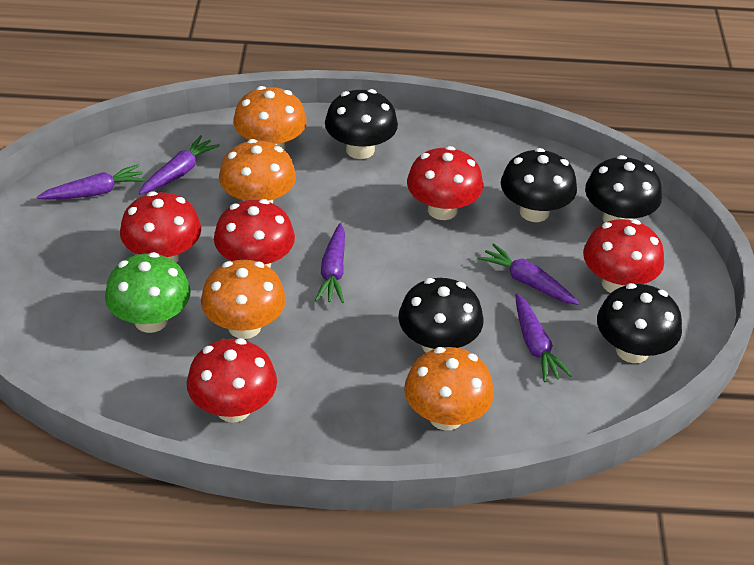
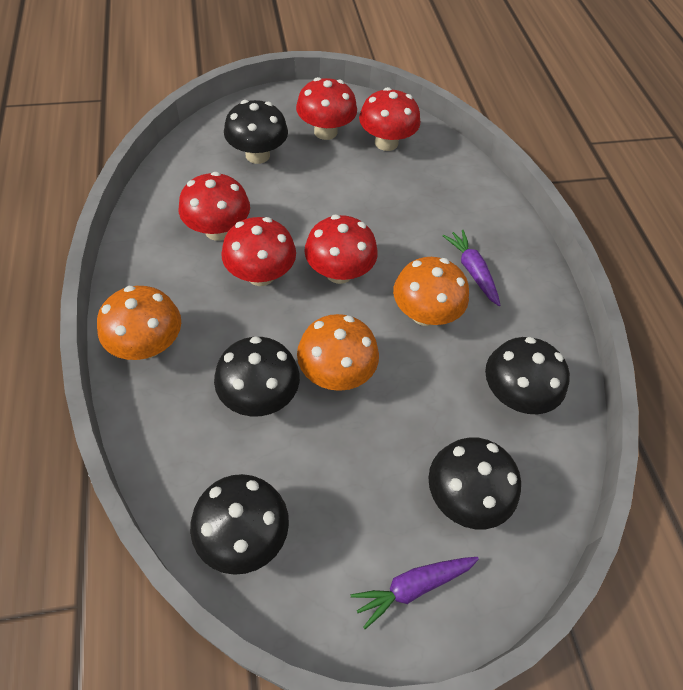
green mushroom: 1 -> 0
orange mushroom: 4 -> 3
purple carrot: 5 -> 2

